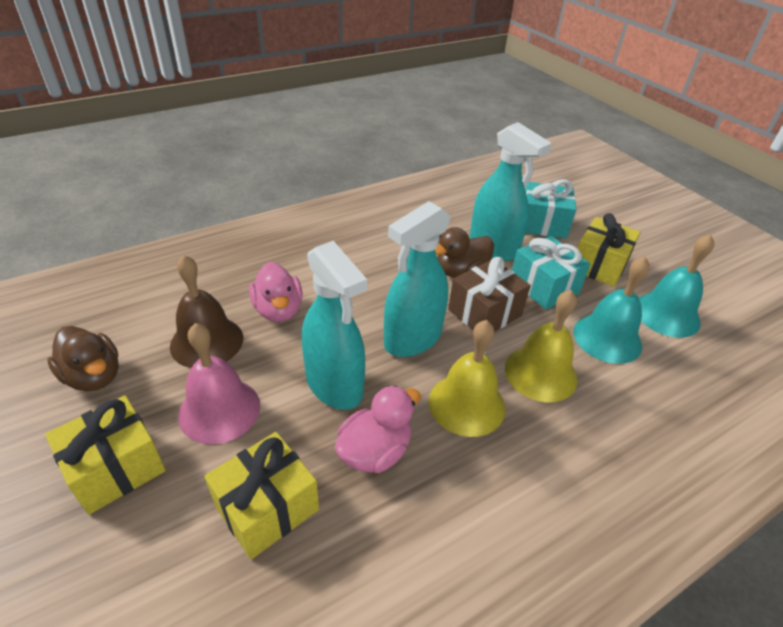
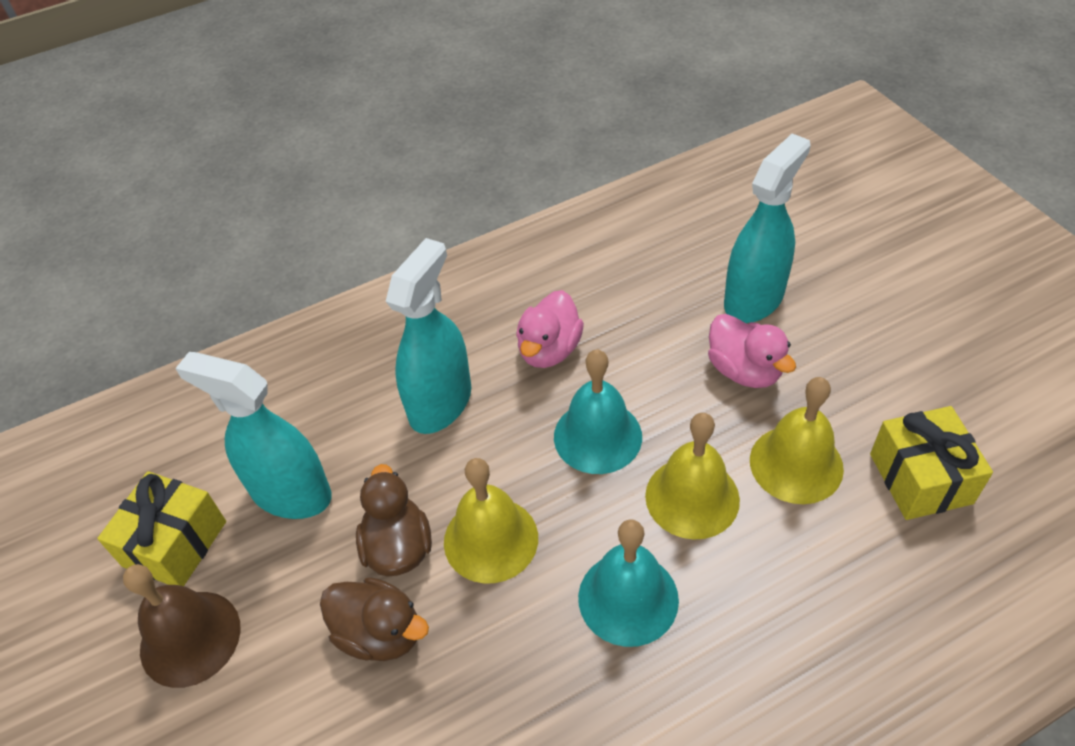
brown gift: 1 -> 0
pink bell: 1 -> 0
turquoise gift: 2 -> 0
yellow bell: 2 -> 3
yellow gift: 3 -> 2

